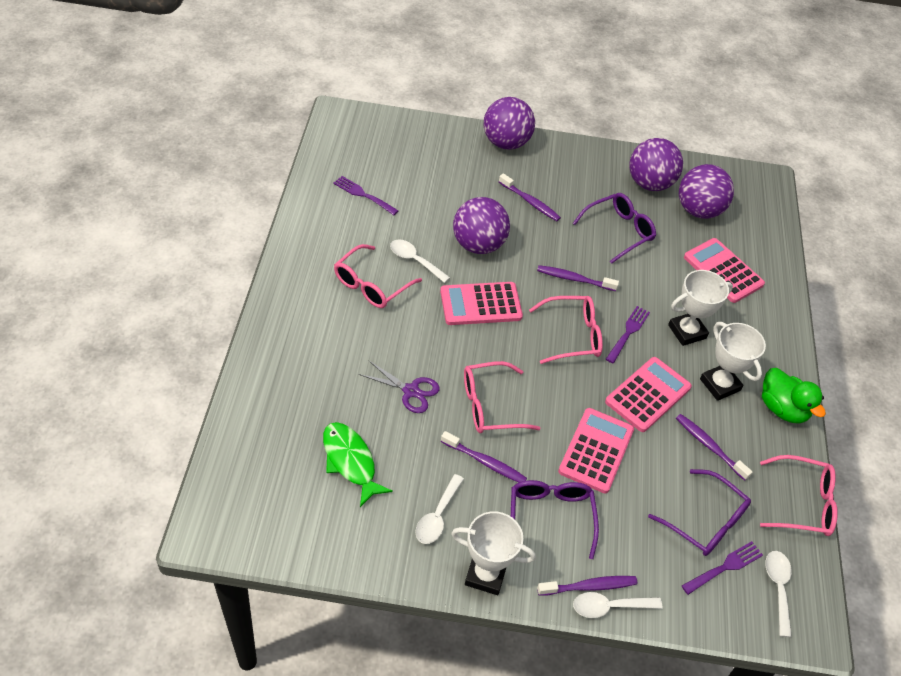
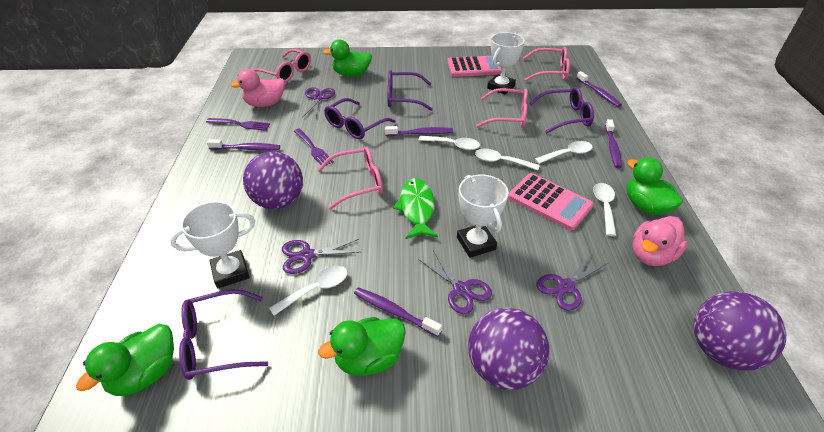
green duck: 1 -> 4
pink calculator: 4 -> 2
pink duck: 0 -> 2
purple ball: 4 -> 3
purple fork: 3 -> 2
purple glasses: 3 -> 4
purple scissors: 1 -> 4
white spoon: 4 -> 5

